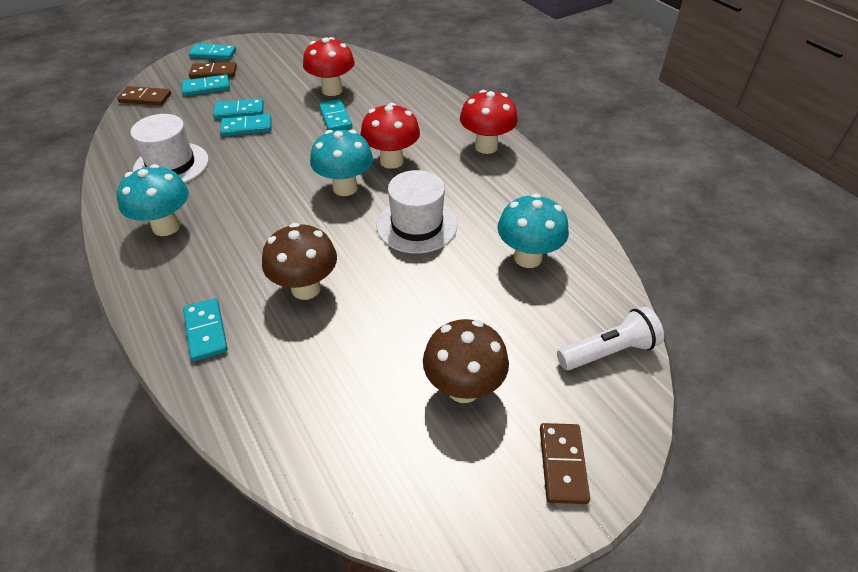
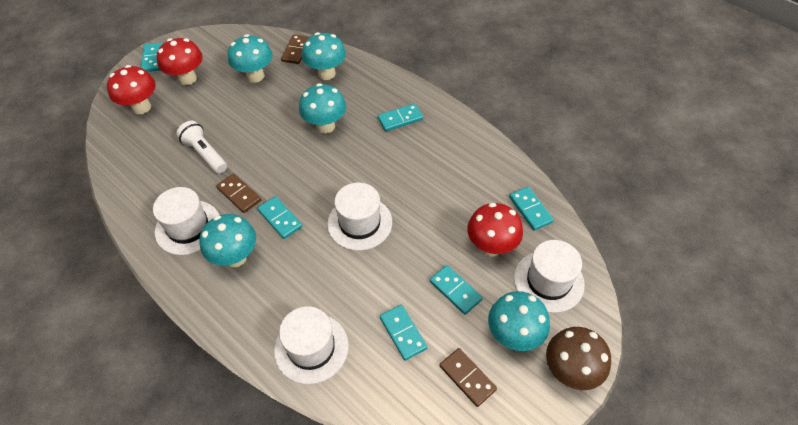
brown mushroom: 2 -> 1
turquoise mushroom: 3 -> 5
white hat: 2 -> 4

